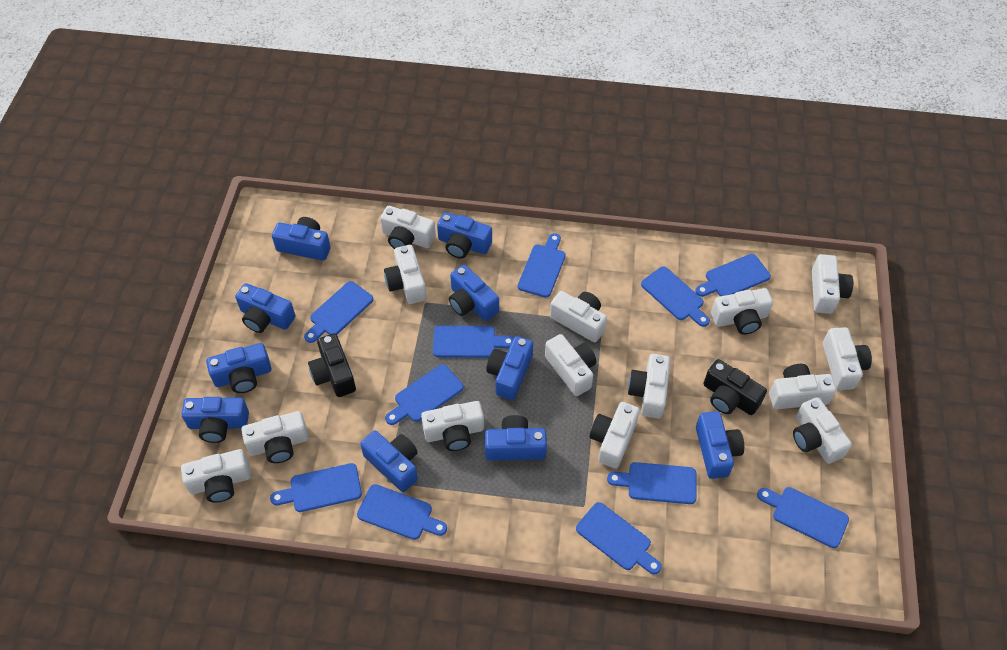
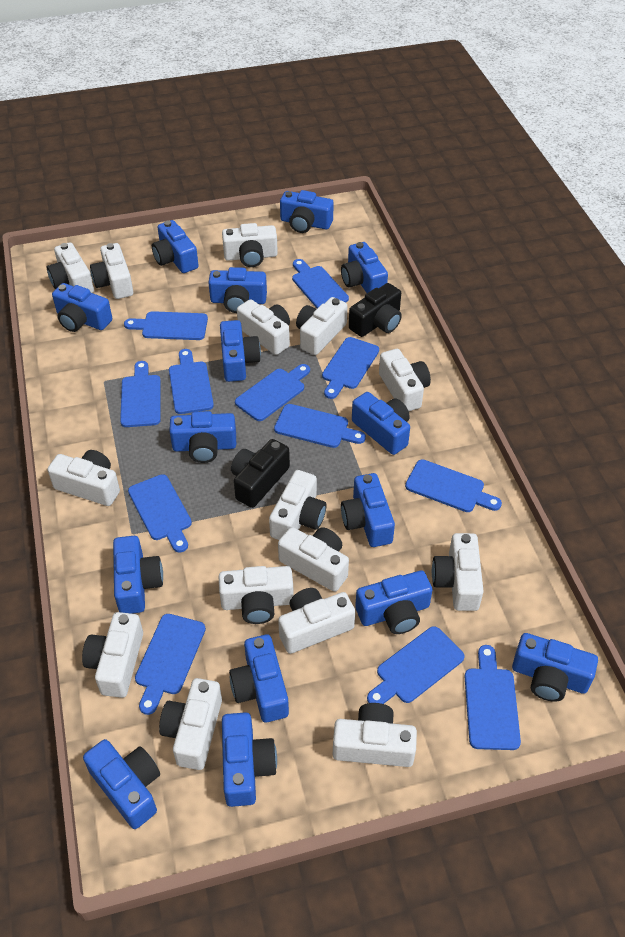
blue camera: 10 -> 15
blue cutting board: 11 -> 12
white camera: 14 -> 15

